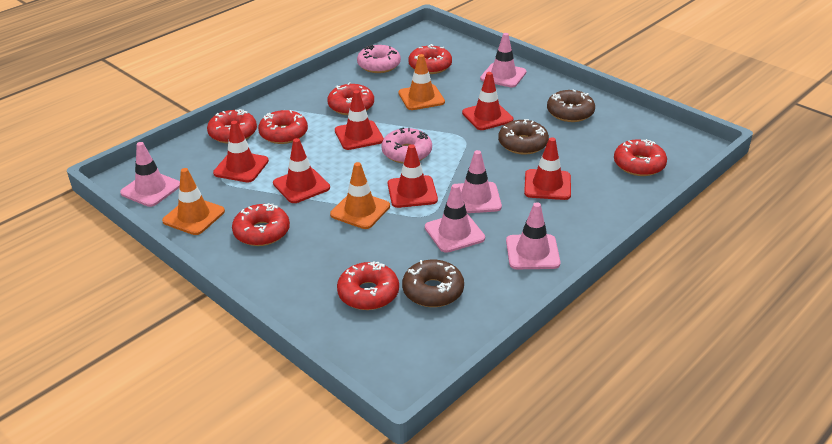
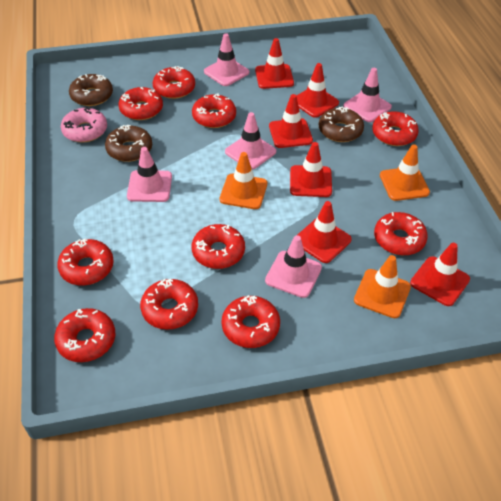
pink donut: 2 -> 1
red donut: 7 -> 10

